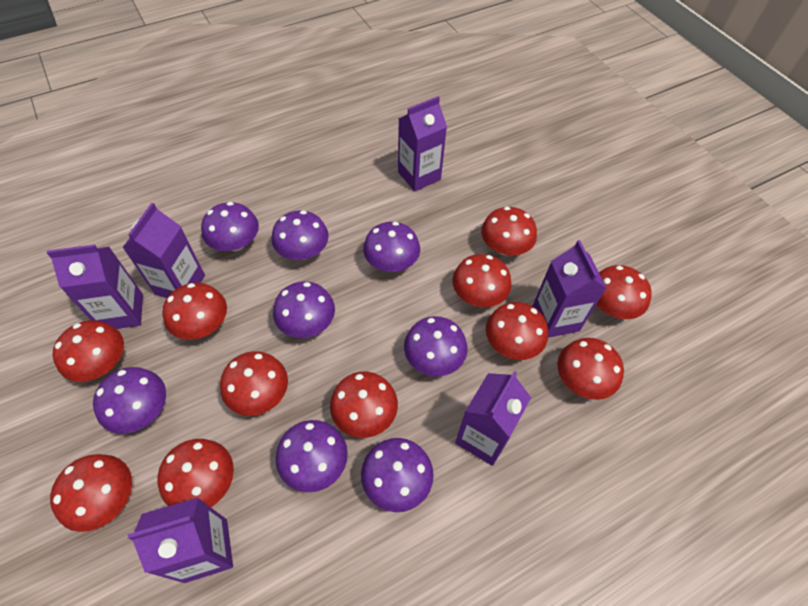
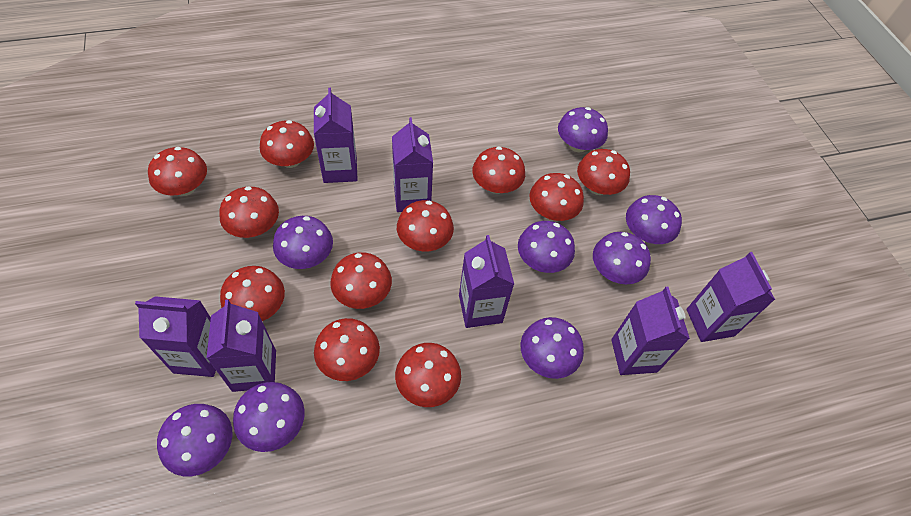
purple carton: 6 -> 7

